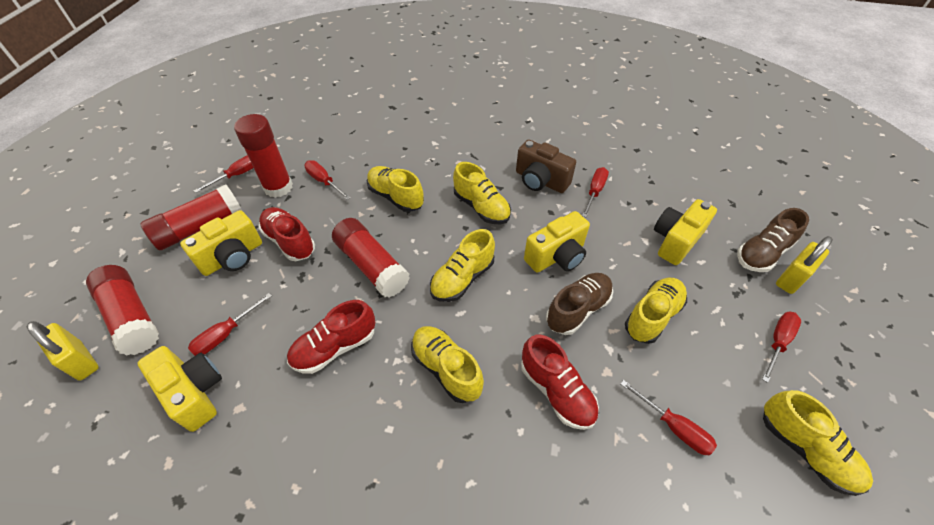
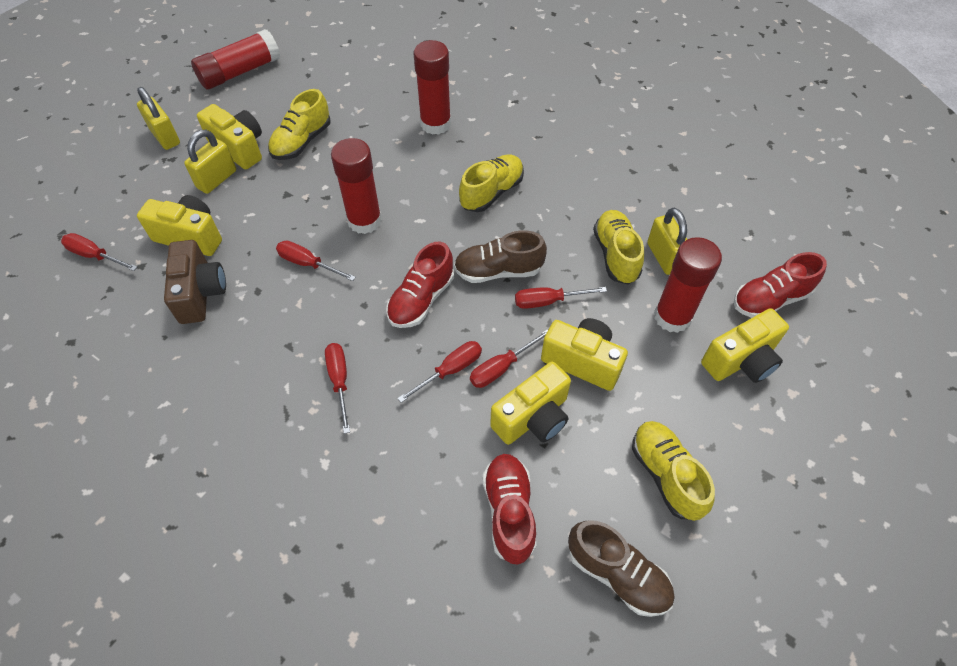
yellow camera: 4 -> 5
yellow padlock: 2 -> 3
yellow shoe: 6 -> 4

